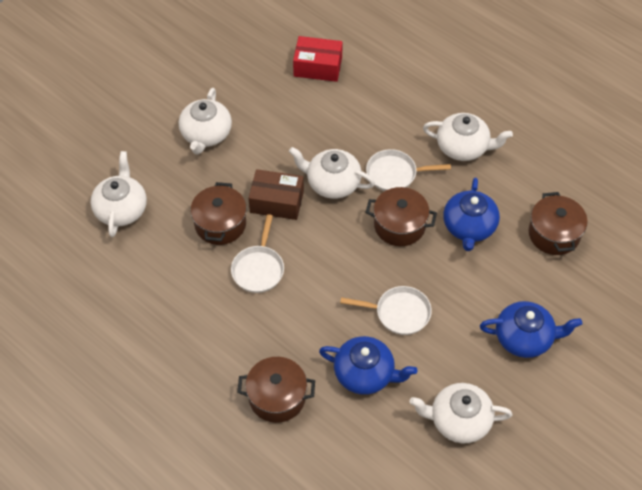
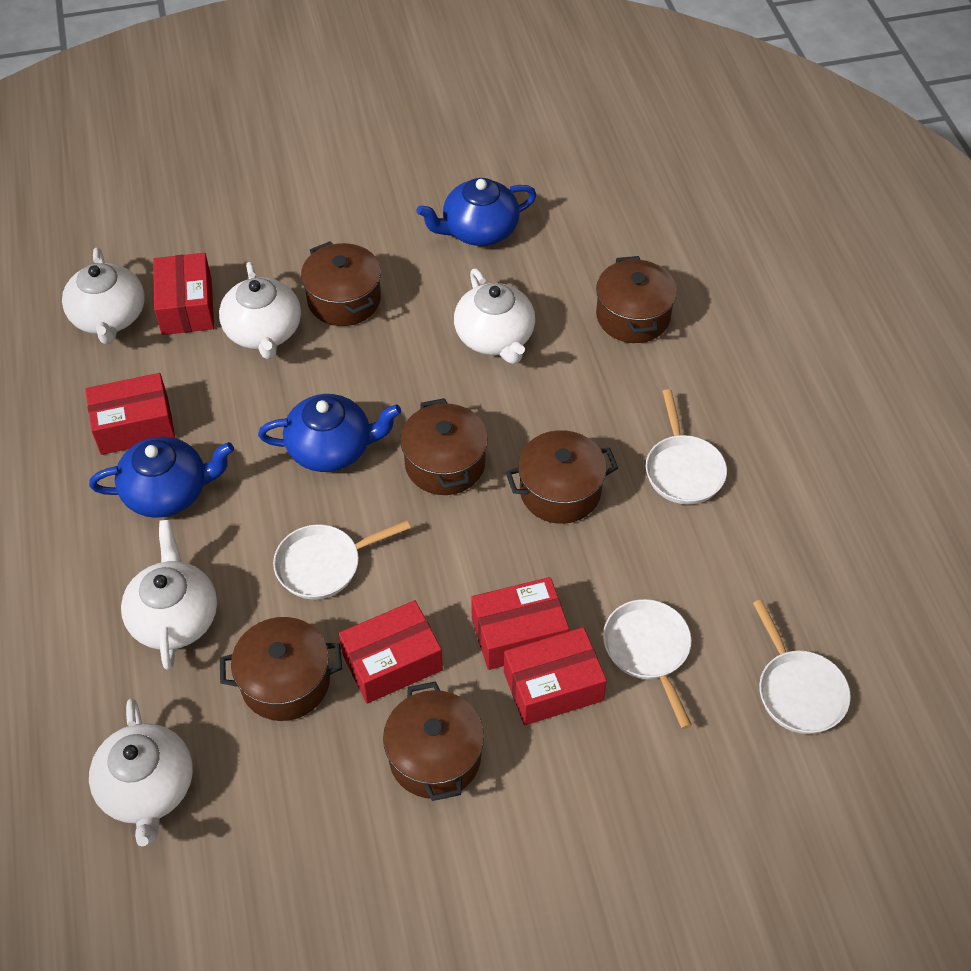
brown box: 1 -> 0
brown pot: 4 -> 6
red box: 1 -> 5
white pan: 3 -> 4

